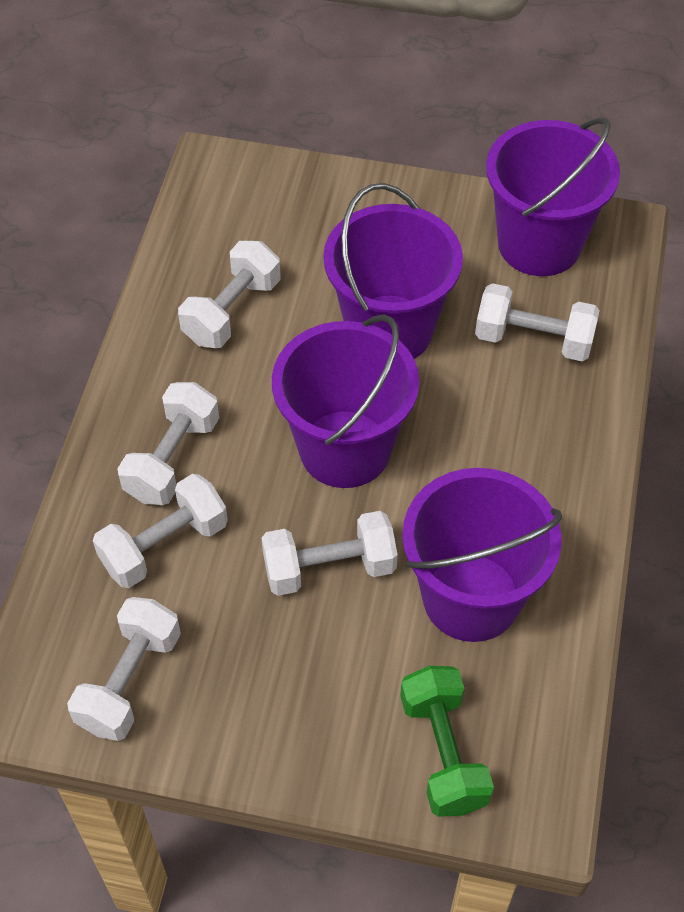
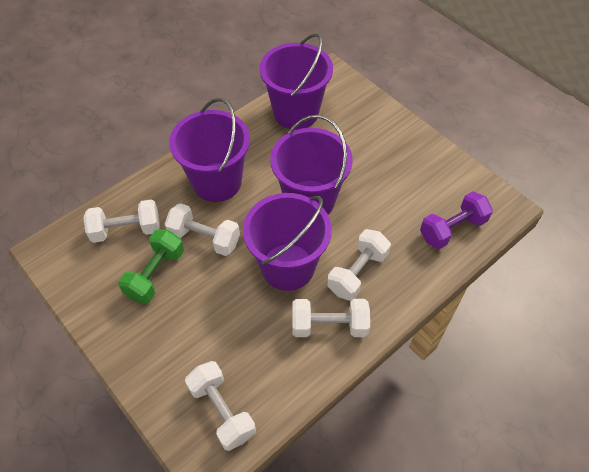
purple dumbbell: 0 -> 1
white dumbbell: 6 -> 5

